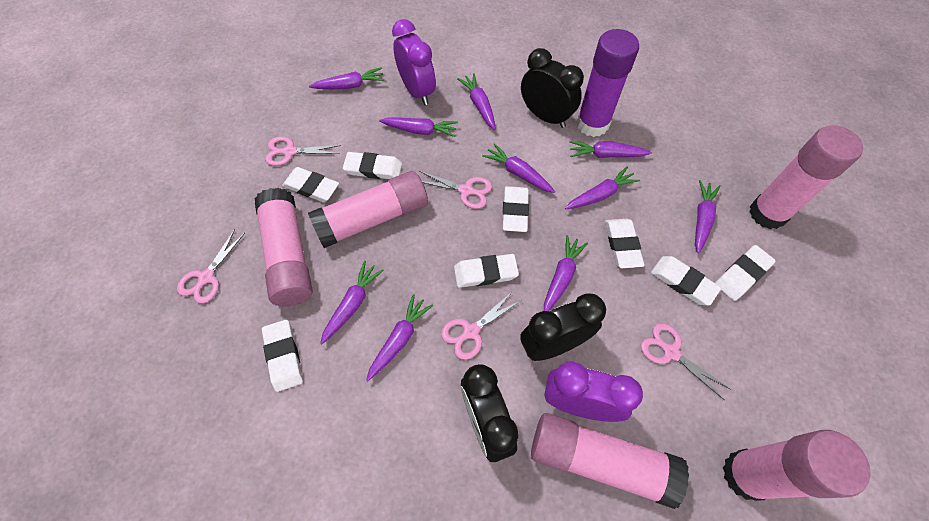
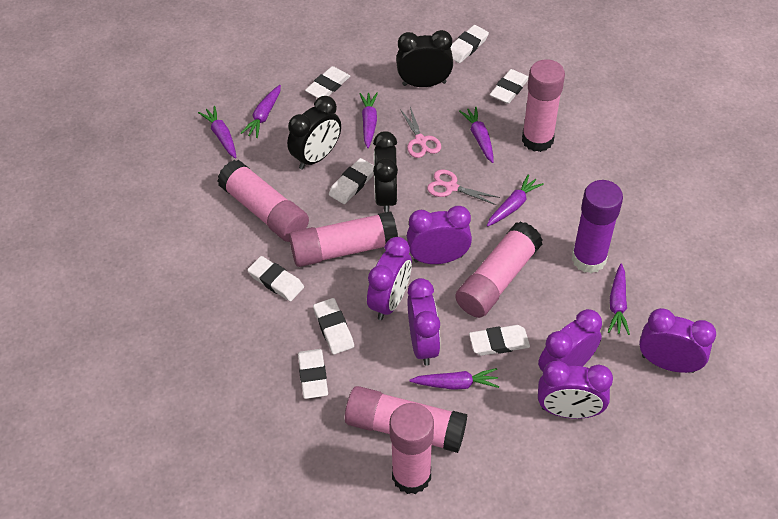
pink glue stick: 5 -> 6
pink scissors: 5 -> 2
purple carrot: 10 -> 7
purple clock: 2 -> 6

